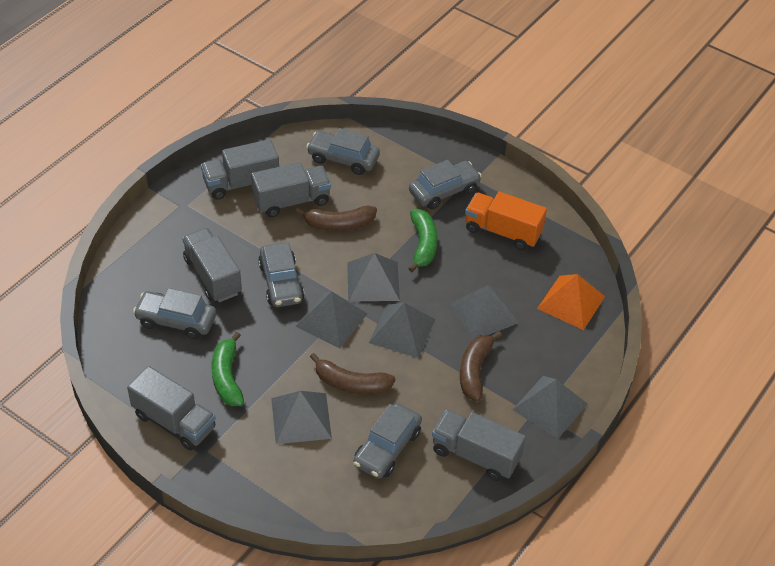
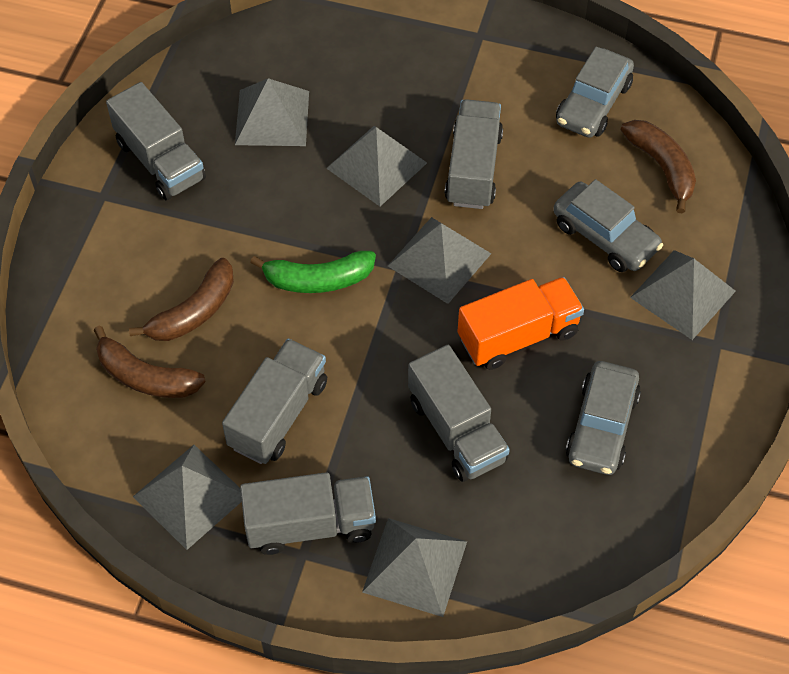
green banana: 2 -> 1
grey car: 5 -> 3
orange pyramid: 1 -> 0

